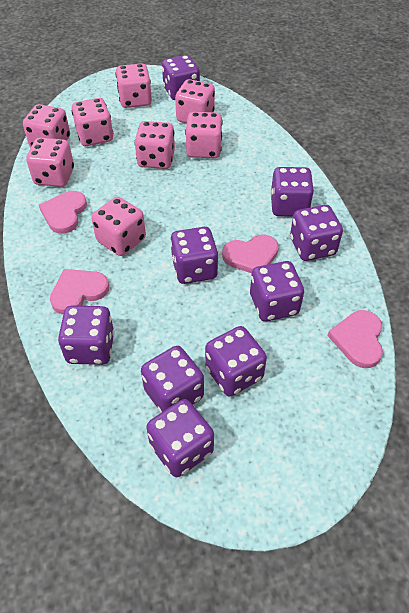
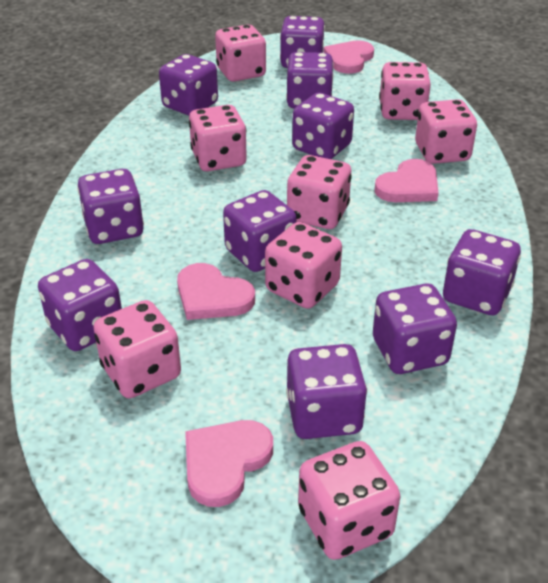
purple dice: 9 -> 10

